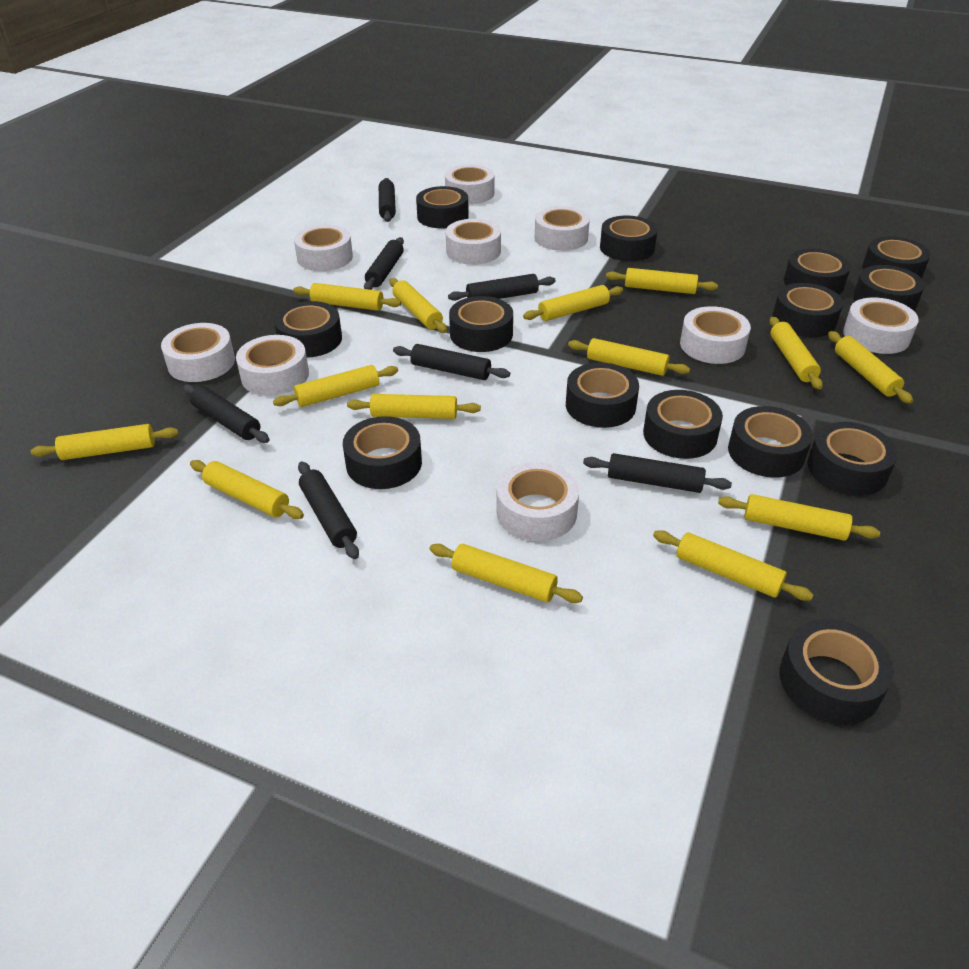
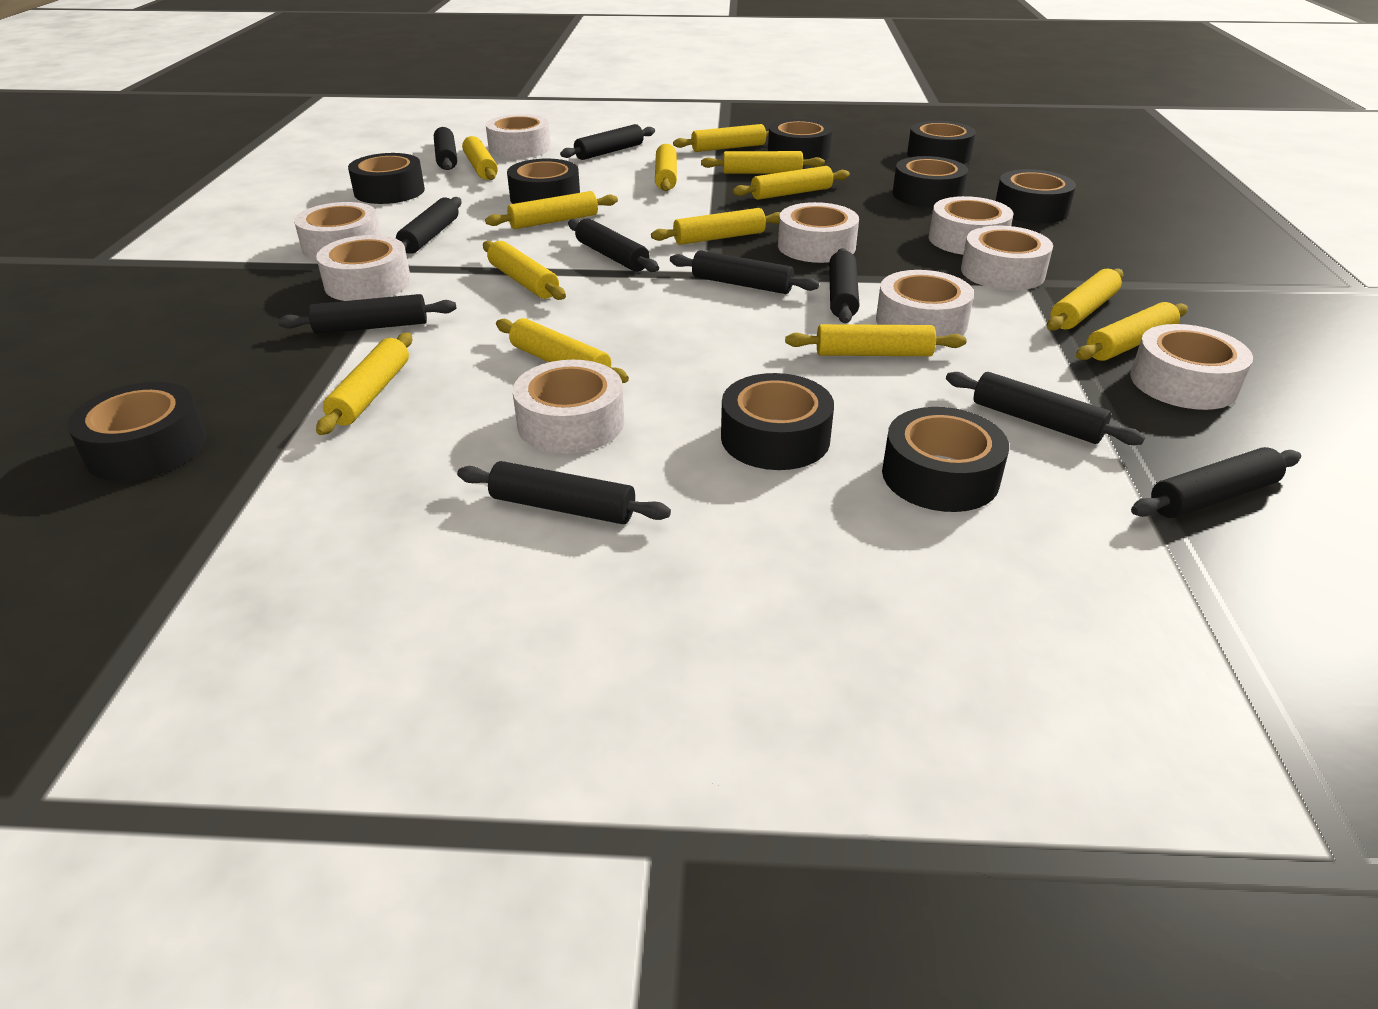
black rolling pin: 7 -> 10
black tape: 14 -> 9
yellow rolling pin: 14 -> 13

